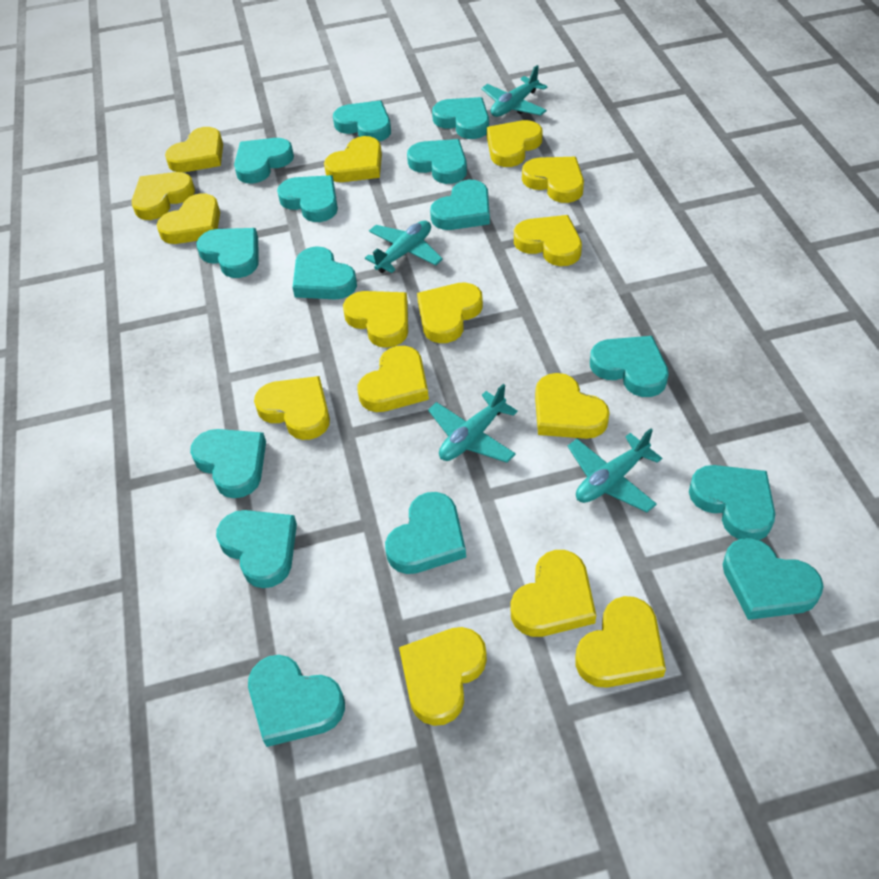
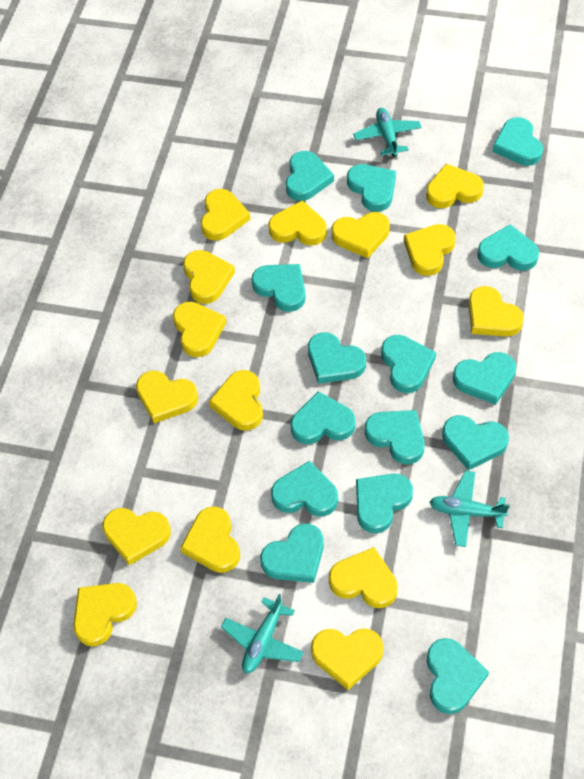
turquoise plane: 4 -> 3

